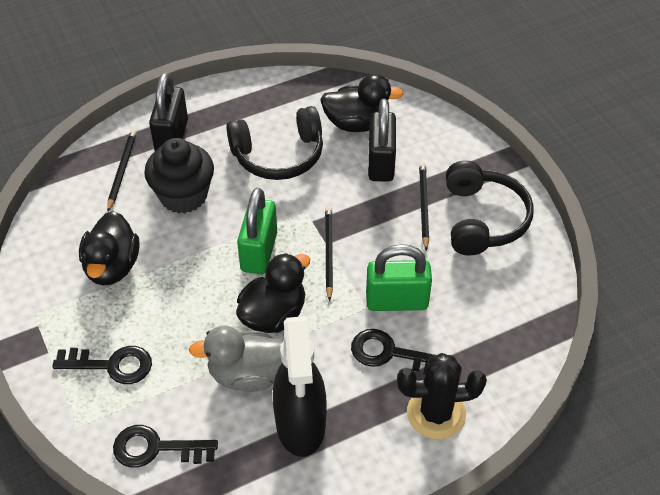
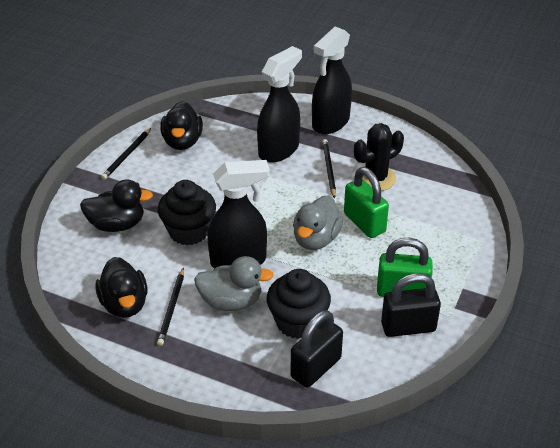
black cupcake: 1 -> 2
black headphones: 2 -> 0
black key: 3 -> 0
black spray bottle: 1 -> 3
grey duck: 1 -> 2

